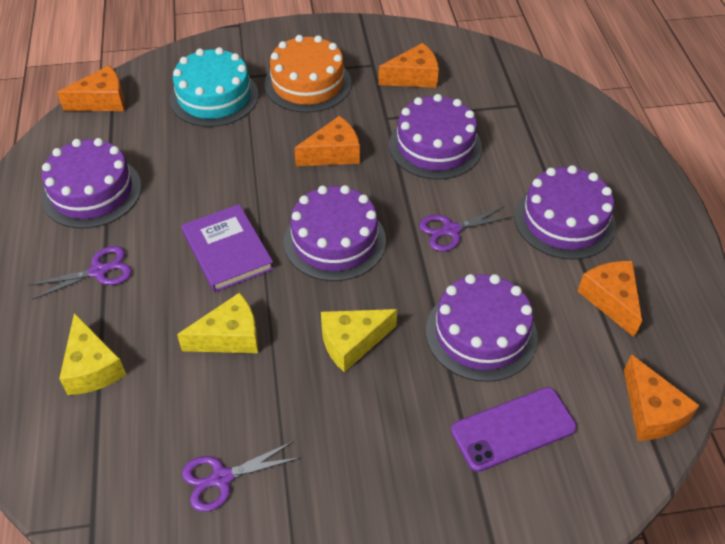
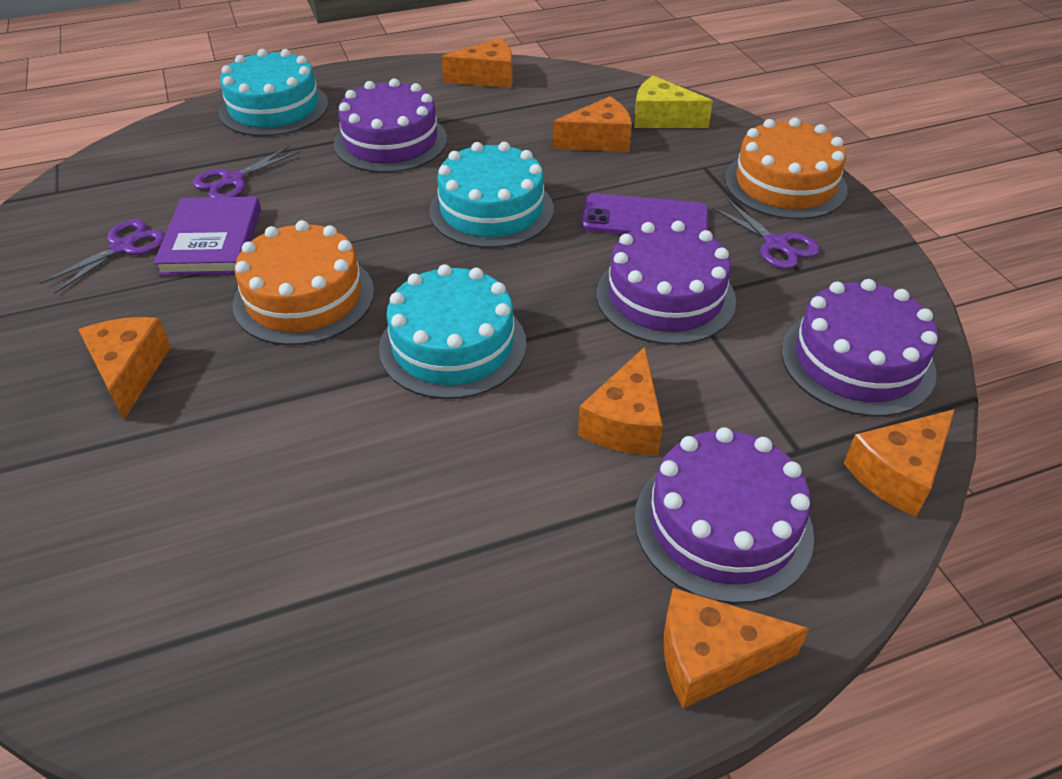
orange cake: 1 -> 2
orange cheese: 5 -> 6
purple cake: 5 -> 4
turquoise cake: 1 -> 3
yellow cheese: 3 -> 1

